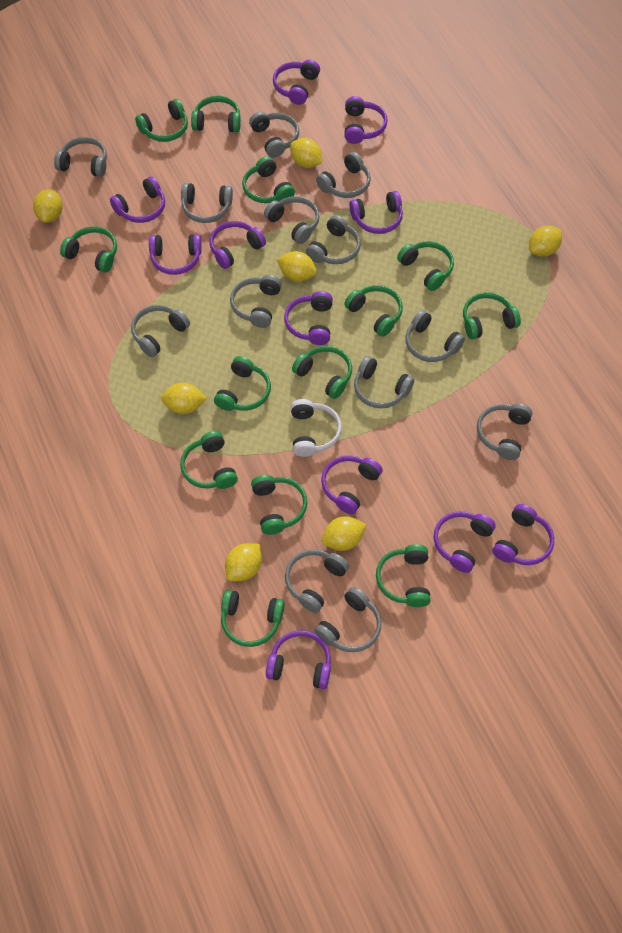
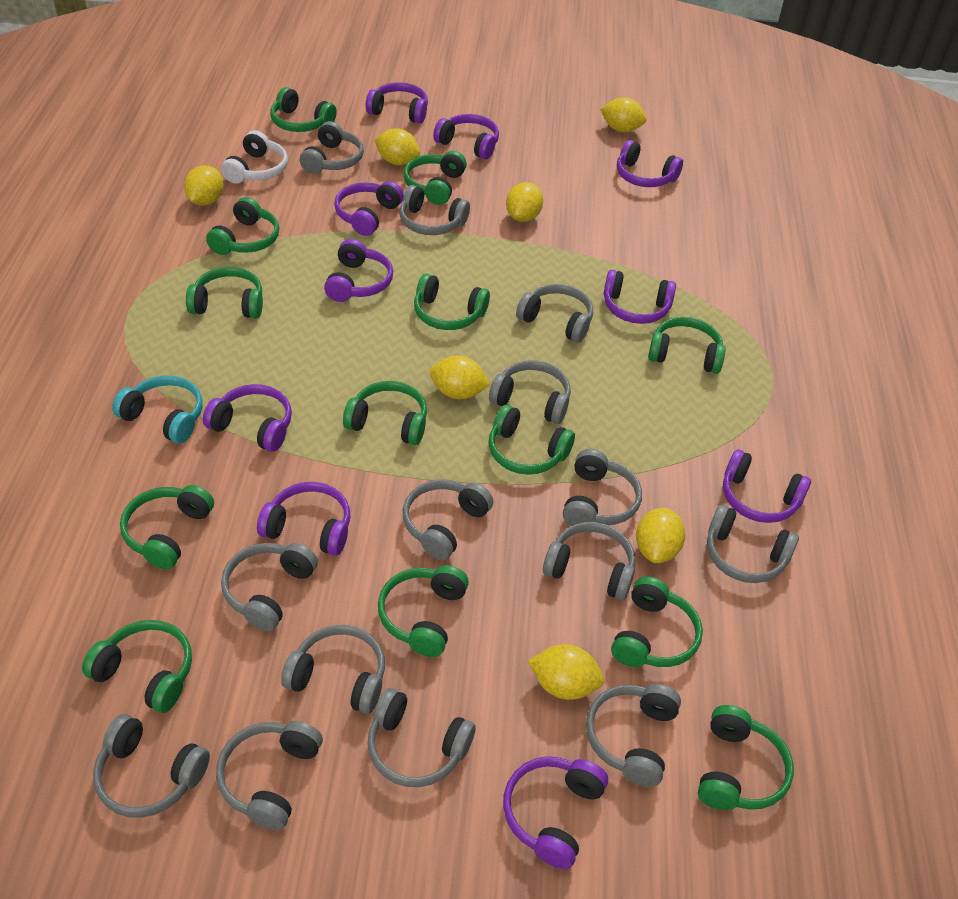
grey headphones: 13 -> 14
purple headphones: 11 -> 10
turquoise headphones: 0 -> 1

